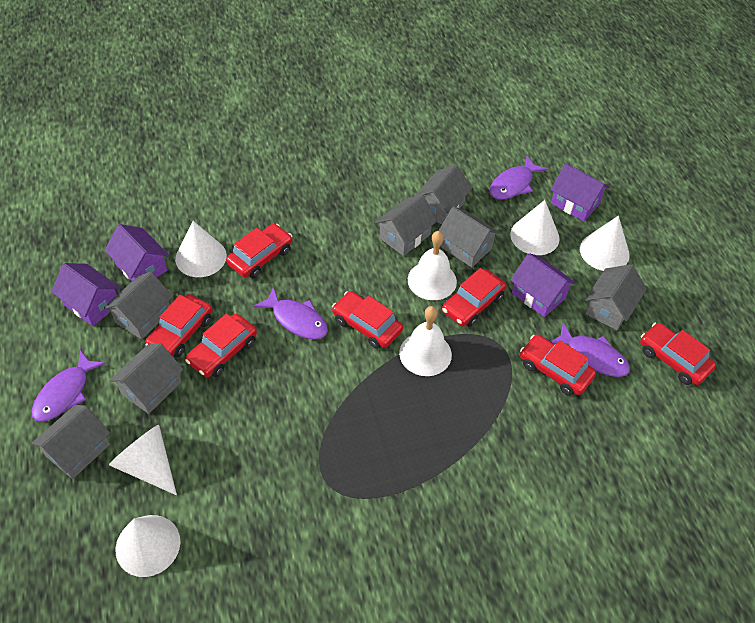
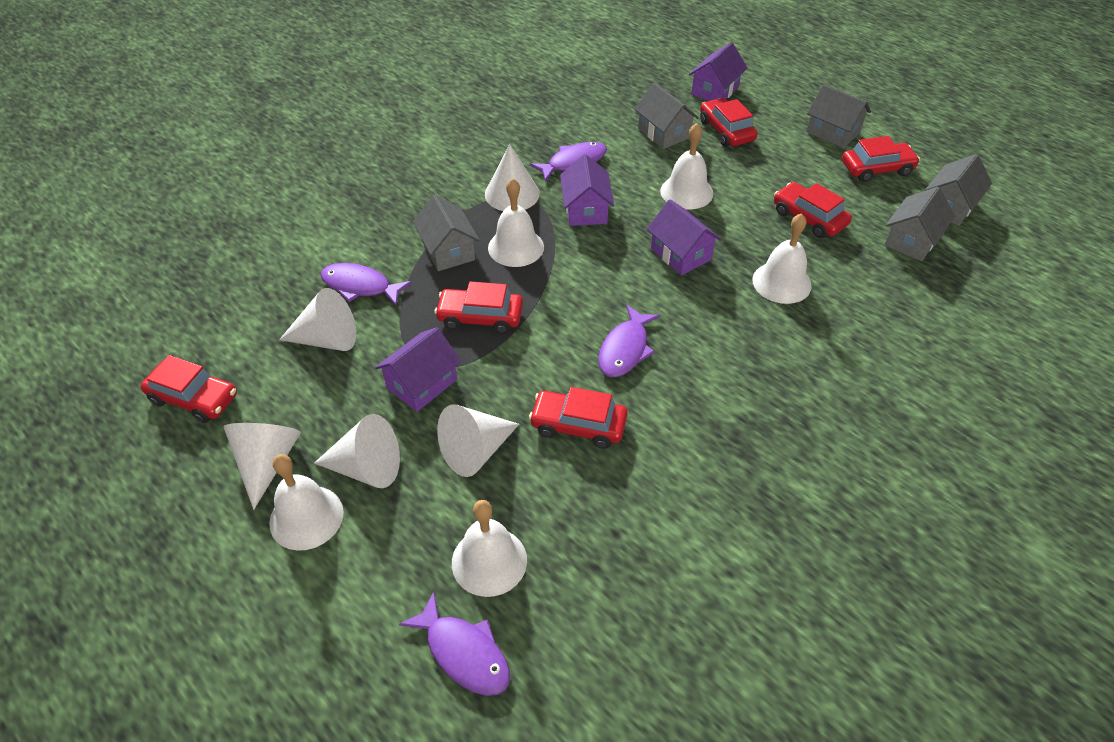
grey house: 7 -> 5
red car: 7 -> 6
white bell: 2 -> 5

